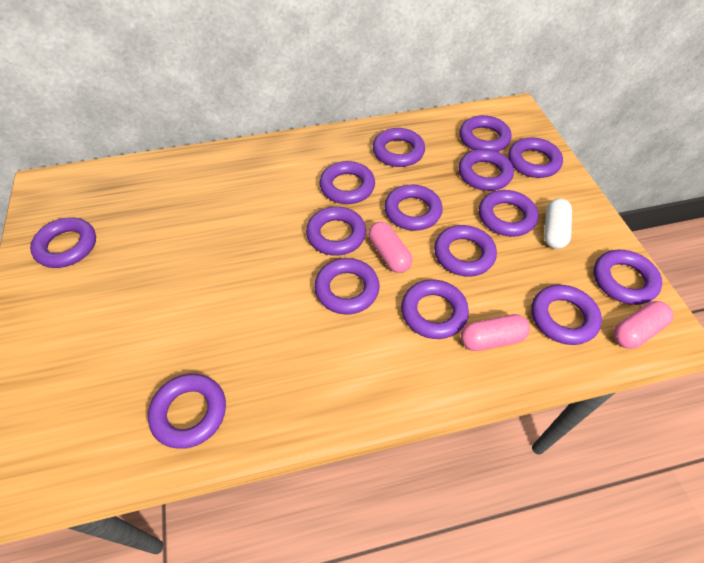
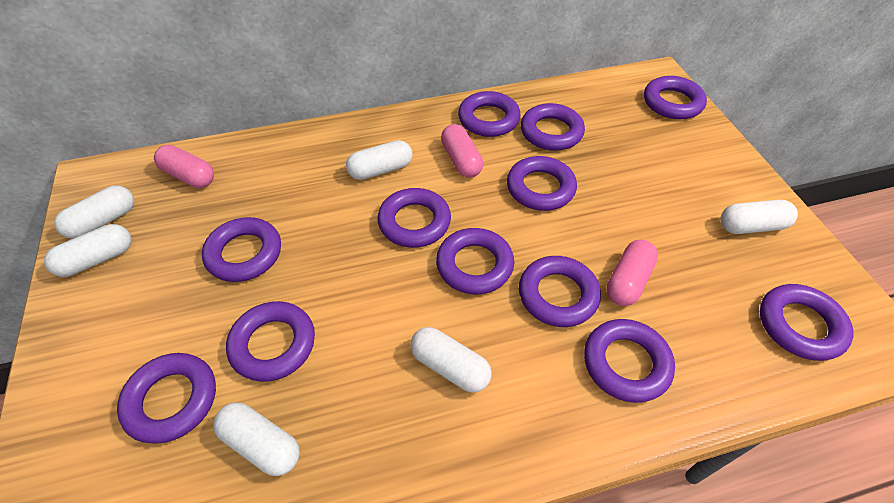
purple ring: 15 -> 12
white capsule: 1 -> 6

